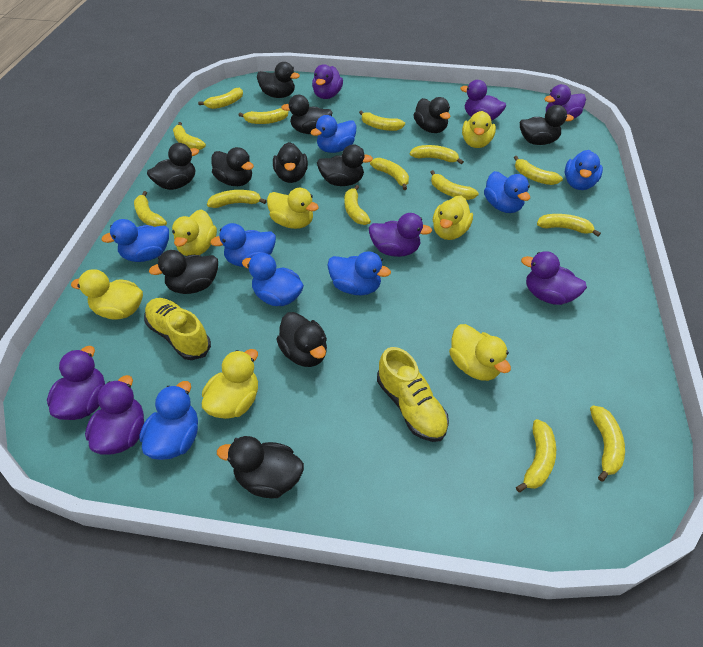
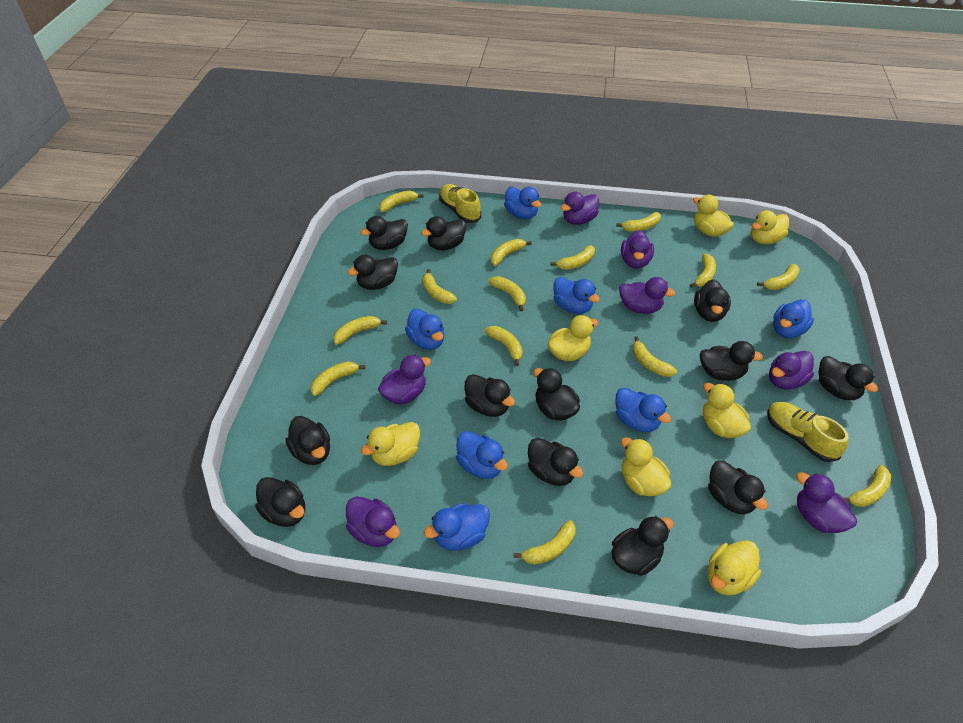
black duck: 11 -> 13
blue duck: 8 -> 7

